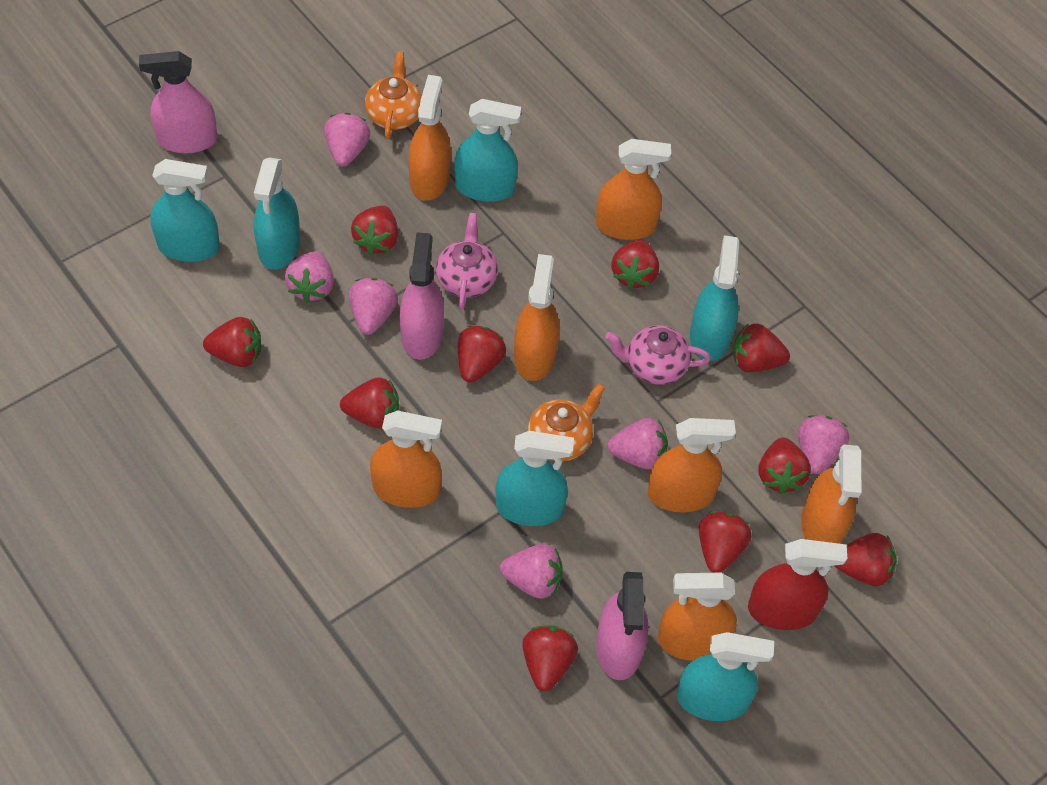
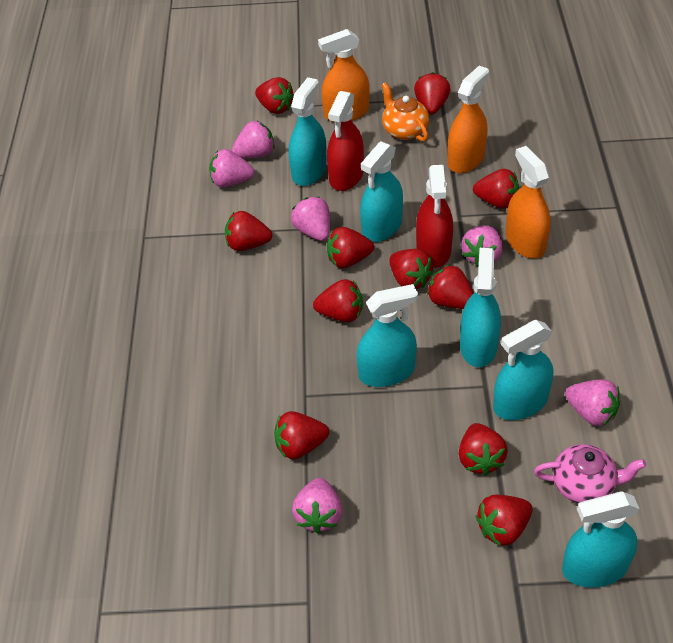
orange spray bottle: 7 -> 3
orange teapot: 2 -> 1
pink spray bottle: 3 -> 0
pink teapot: 2 -> 1
red spray bottle: 1 -> 2
red strawberry: 10 -> 11

